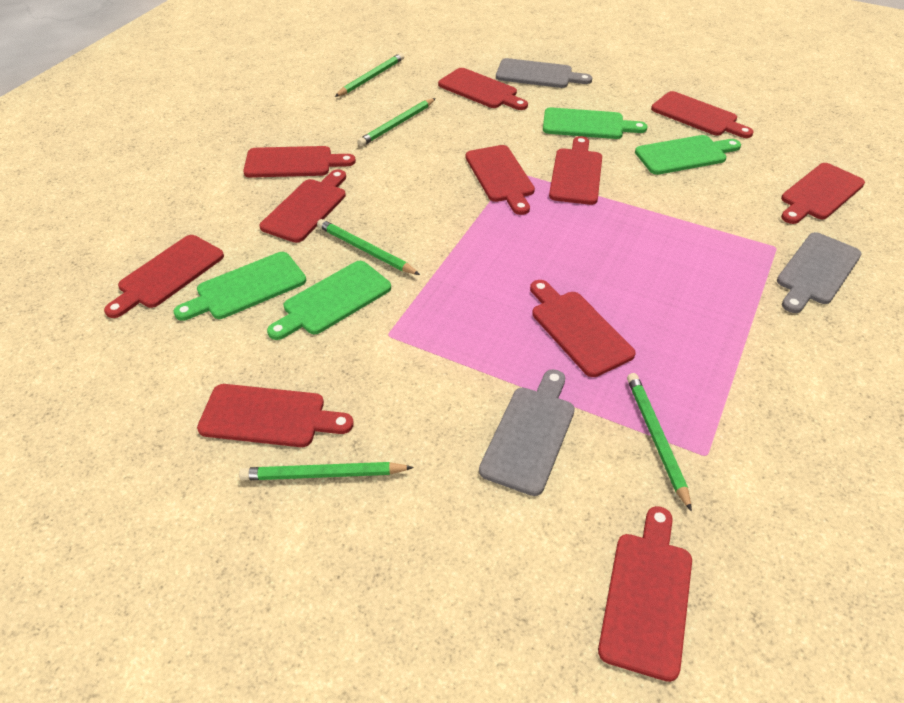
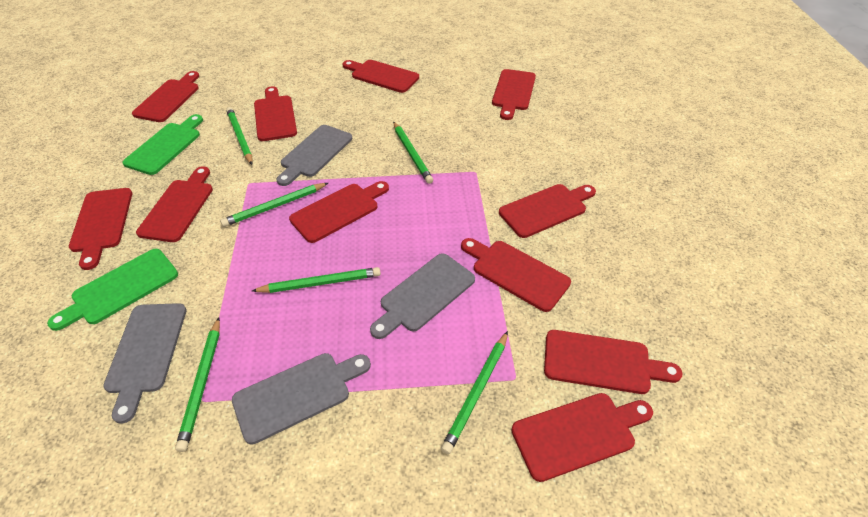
green cutting board: 4 -> 2
green pencil: 5 -> 6
grey cutting board: 3 -> 4

